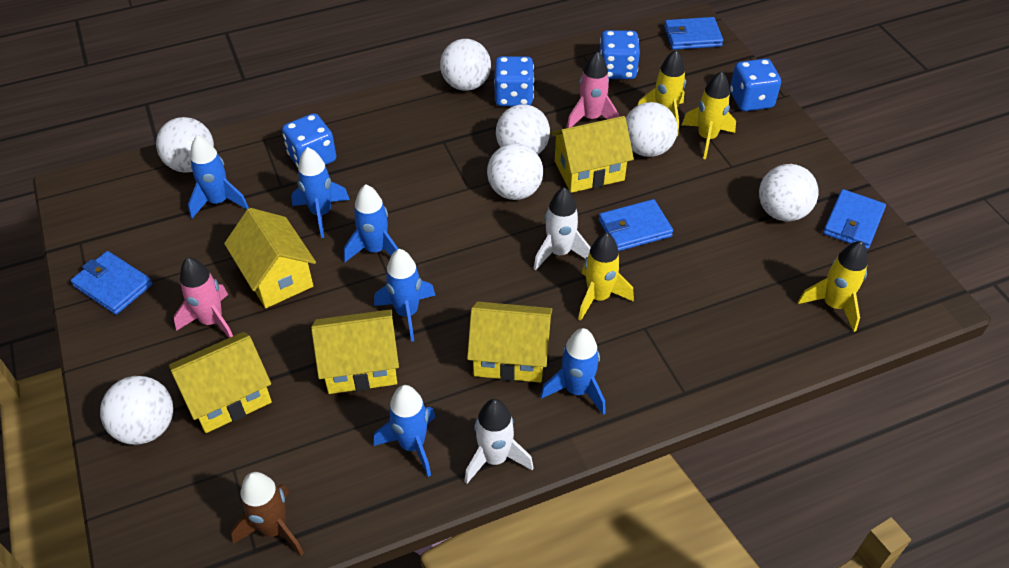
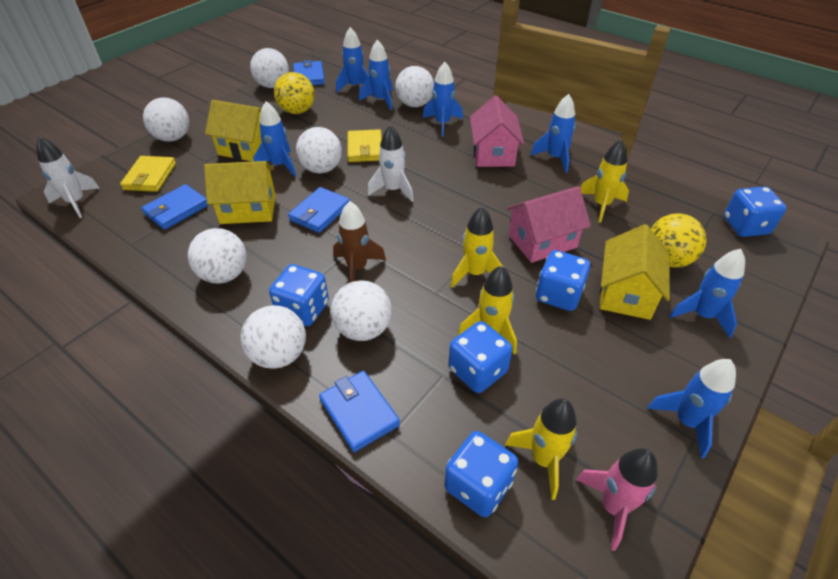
blue dice: 4 -> 5
blue rocket: 6 -> 7
pink house: 0 -> 2
pink rocket: 2 -> 1
yellow ball: 0 -> 2
yellow house: 5 -> 3
yellow wallet: 0 -> 2

